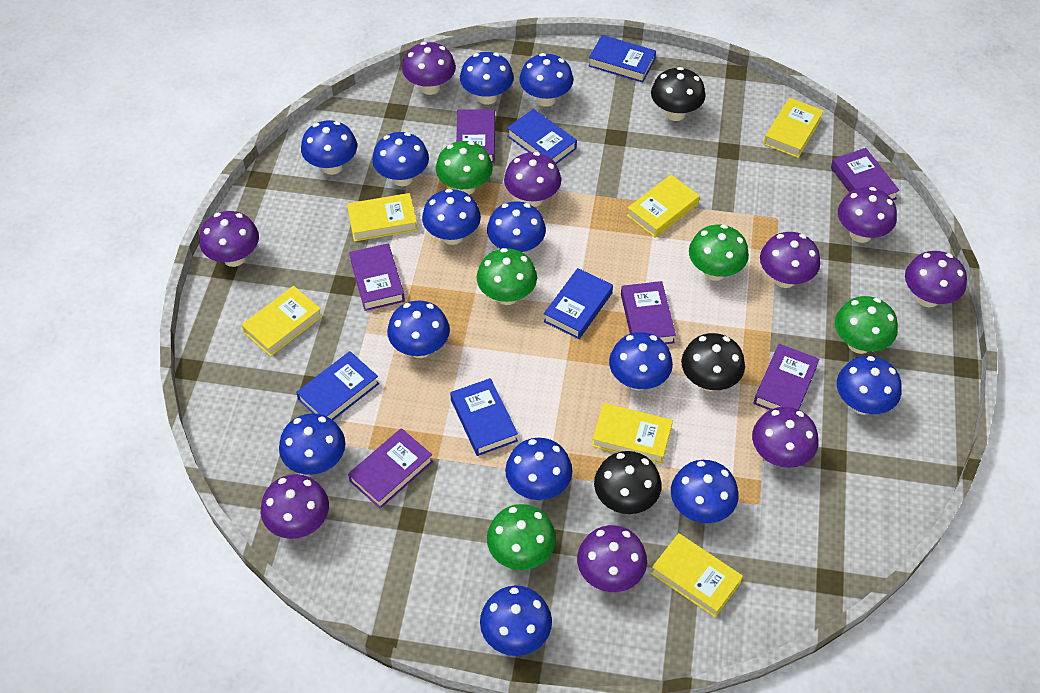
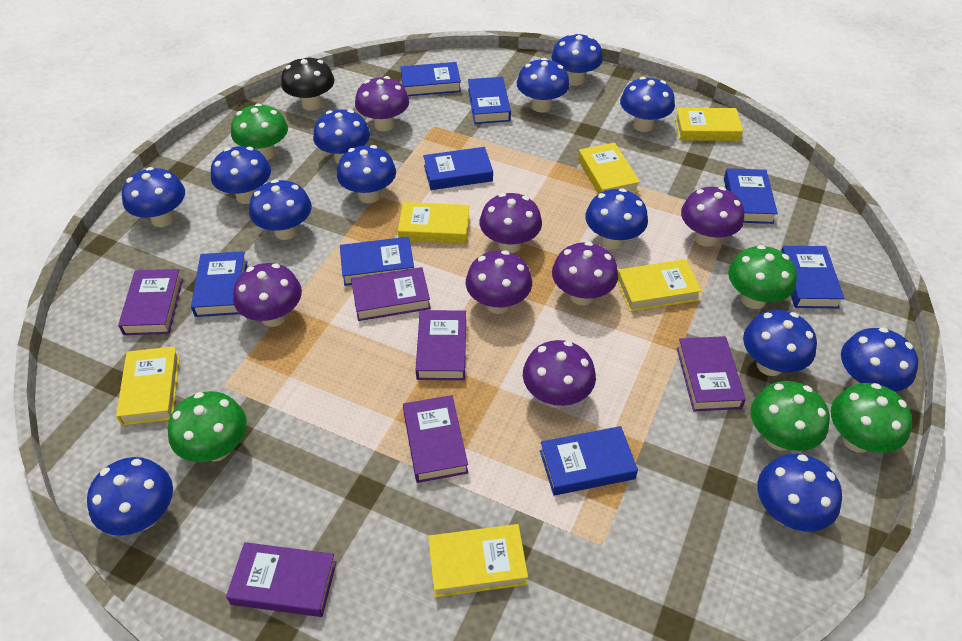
black mushroom: 3 -> 1
blue book: 5 -> 8
purple mushroom: 9 -> 7

